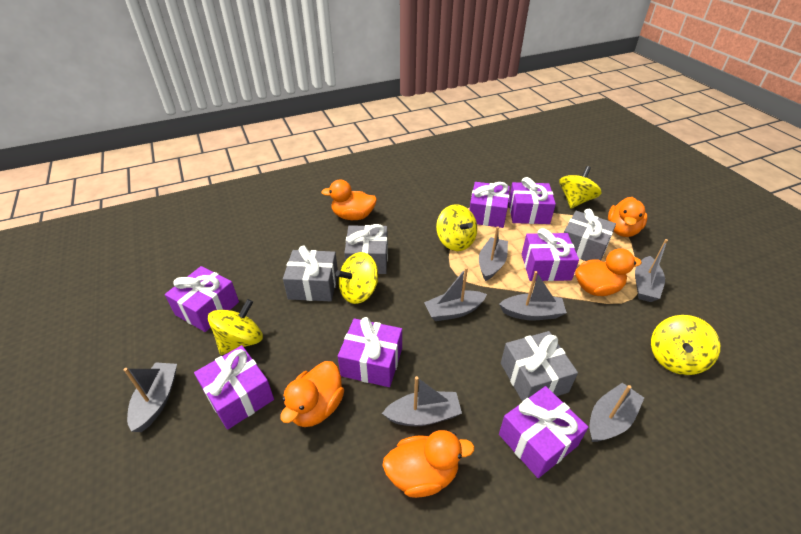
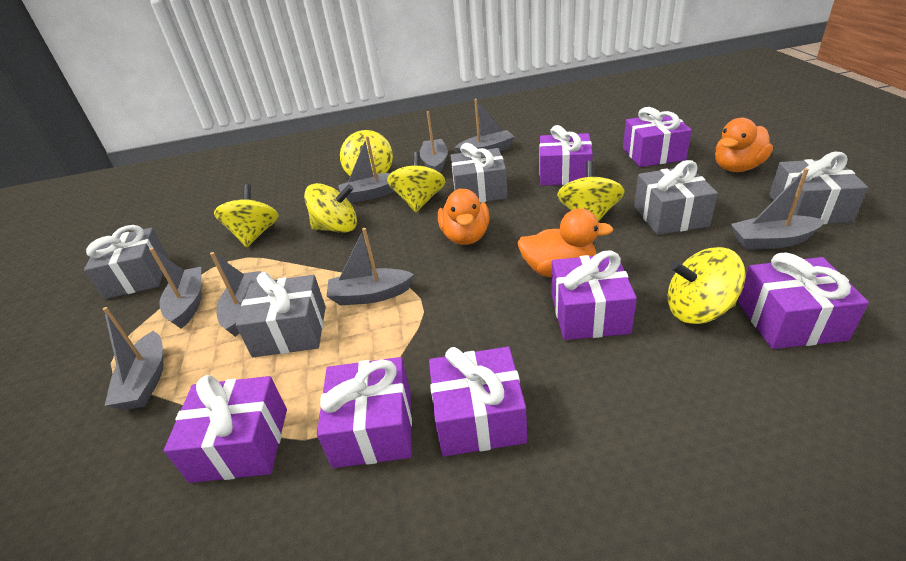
grey boat: 7 -> 8
grey gift: 4 -> 5
orange duck: 5 -> 3
yellow spinning top: 5 -> 6

